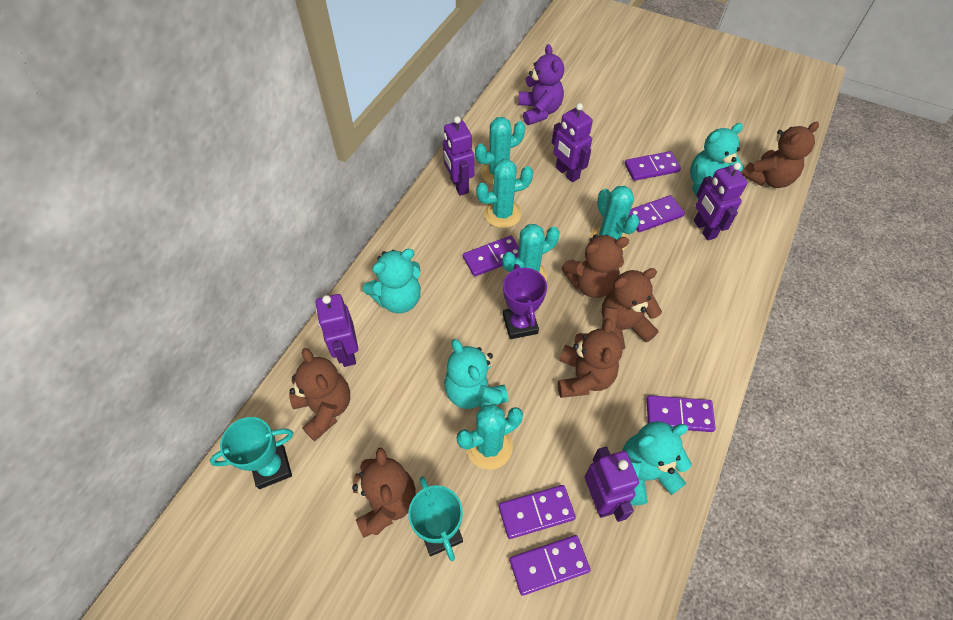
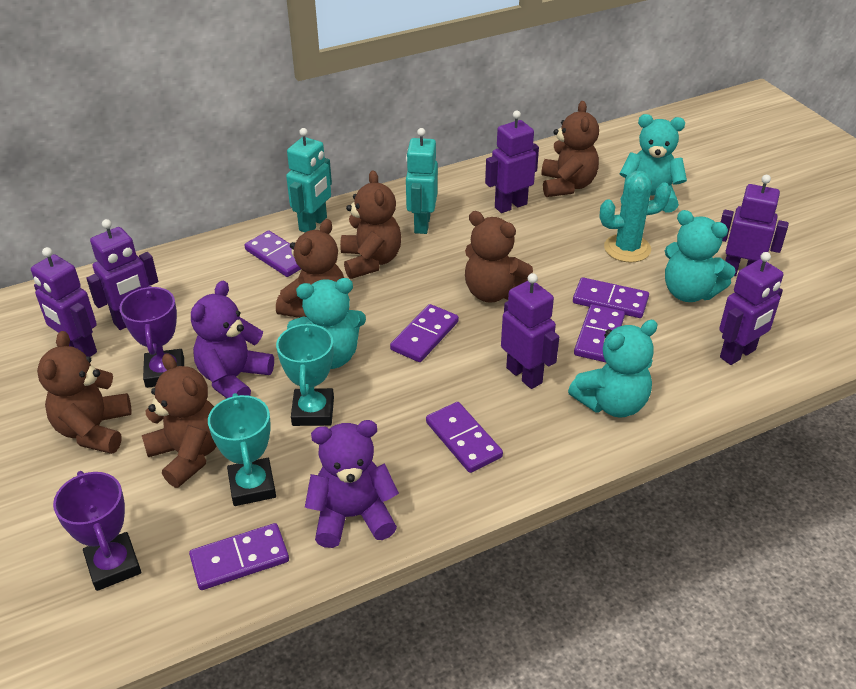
purple robot: 5 -> 6
purple teddy bear: 1 -> 2
purple trophy: 1 -> 2
turquoise cactus: 5 -> 1
turquoise robot: 0 -> 2

